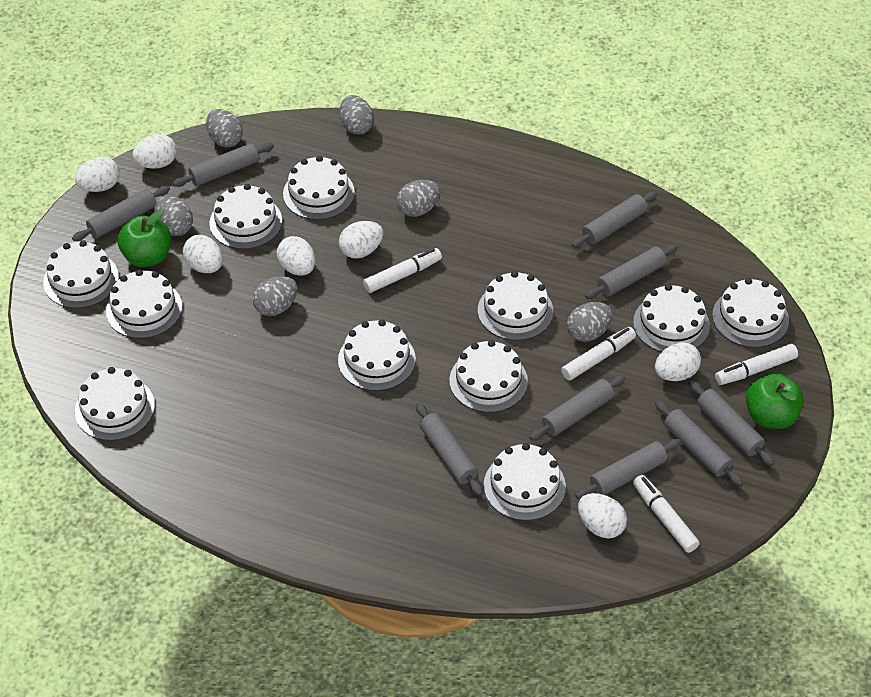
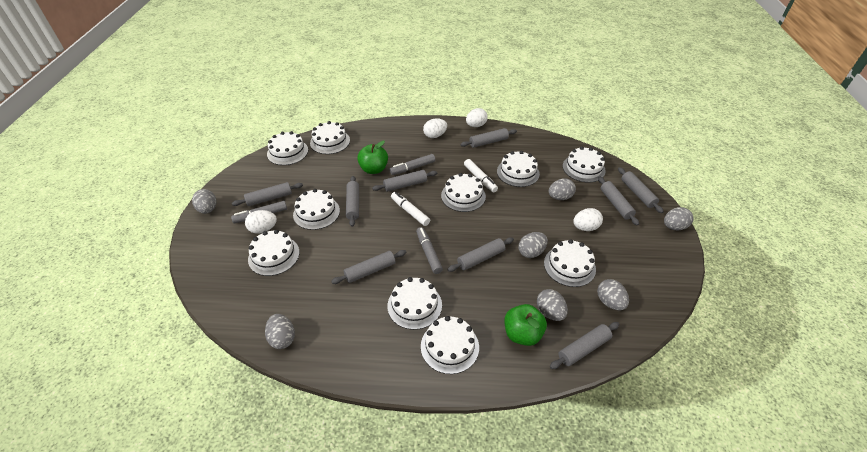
grey egg: 6 -> 7
grey marker: 0 -> 3
white cake: 11 -> 10
white egg: 7 -> 4
white marker: 4 -> 2

